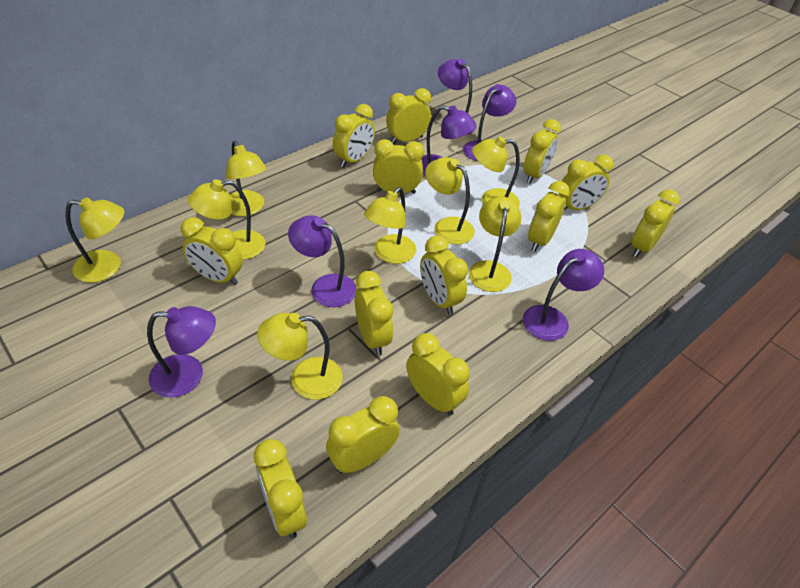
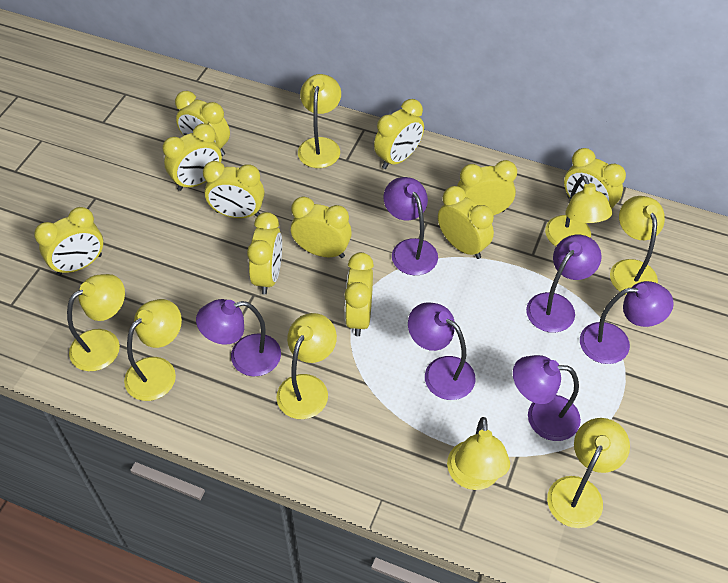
yellow clock: 13 -> 11

